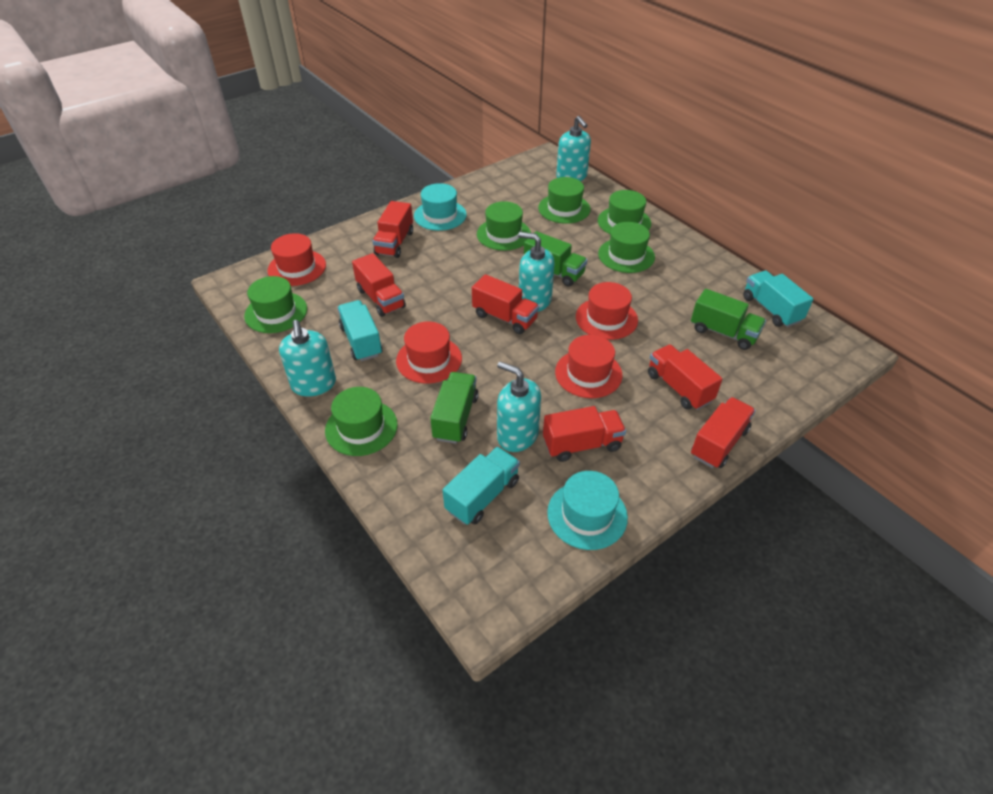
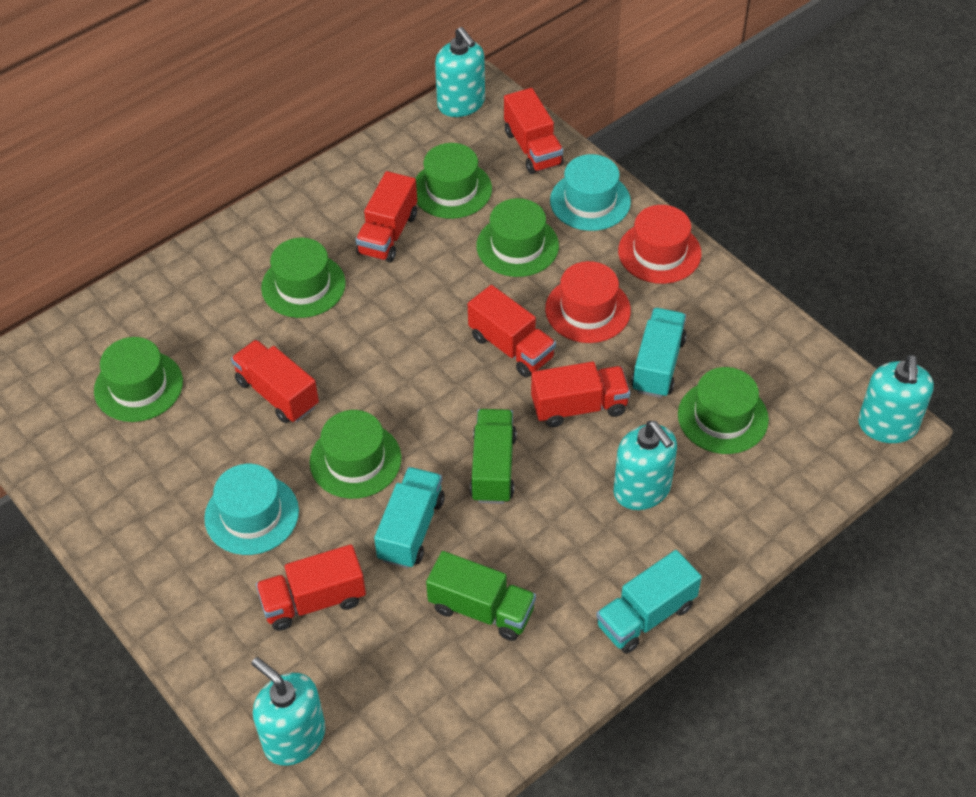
green truck: 3 -> 2
red hat: 4 -> 2

